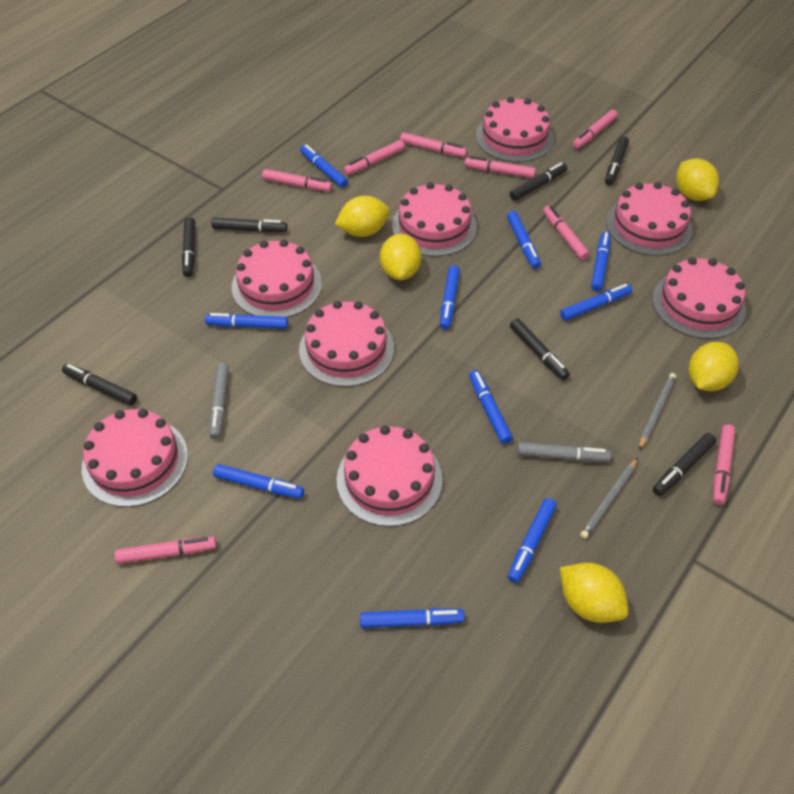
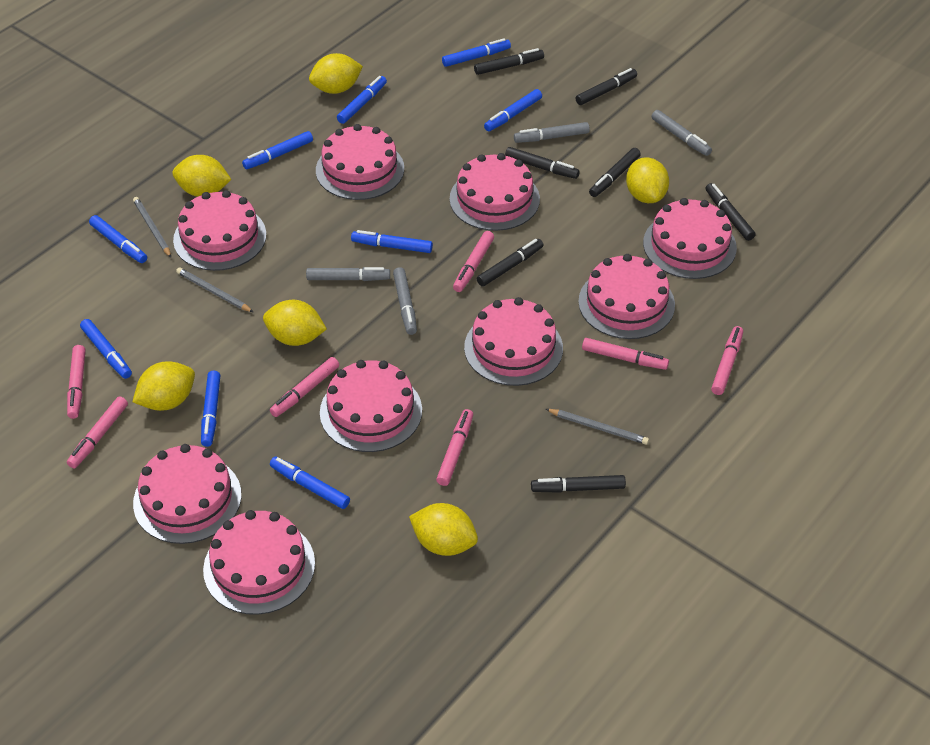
blue marker: 10 -> 9
grey marker: 2 -> 4
grey pencil: 2 -> 3
pink cake: 8 -> 9
pink marker: 8 -> 7
yellow lemon: 5 -> 6

